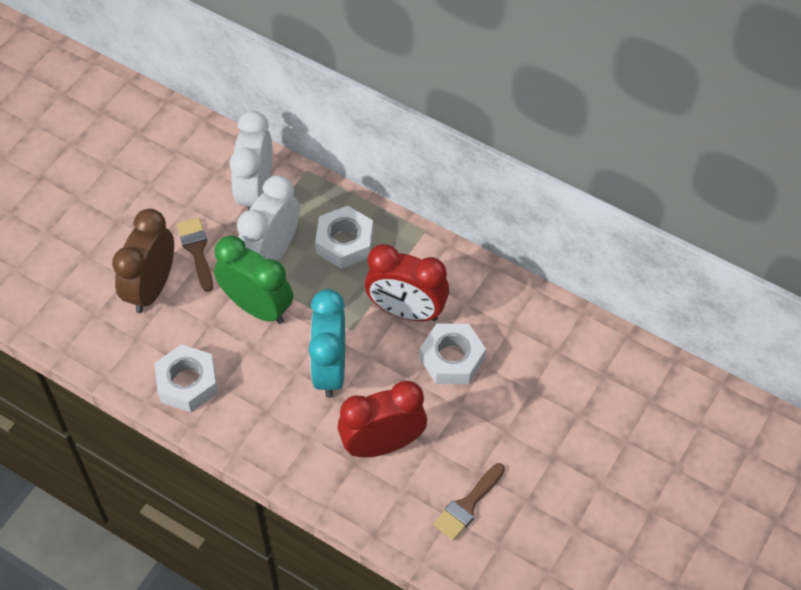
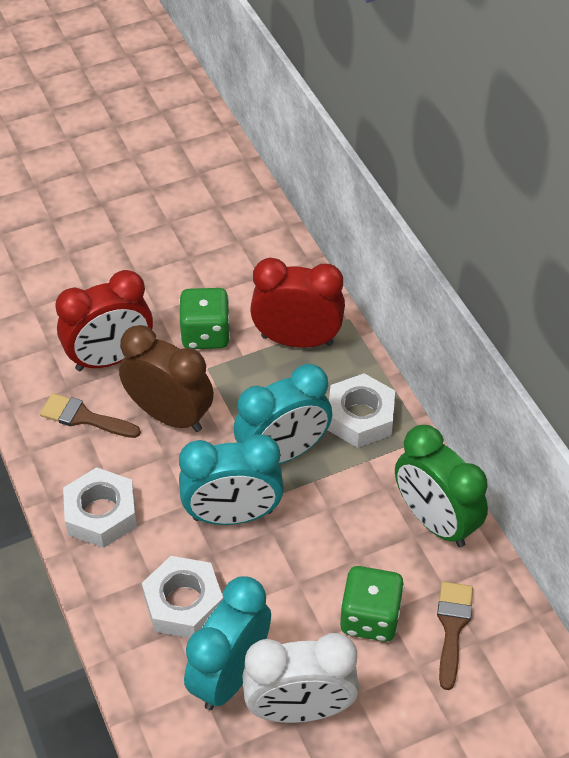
green dice: 0 -> 2
turquoise clock: 1 -> 3
white clock: 2 -> 1

